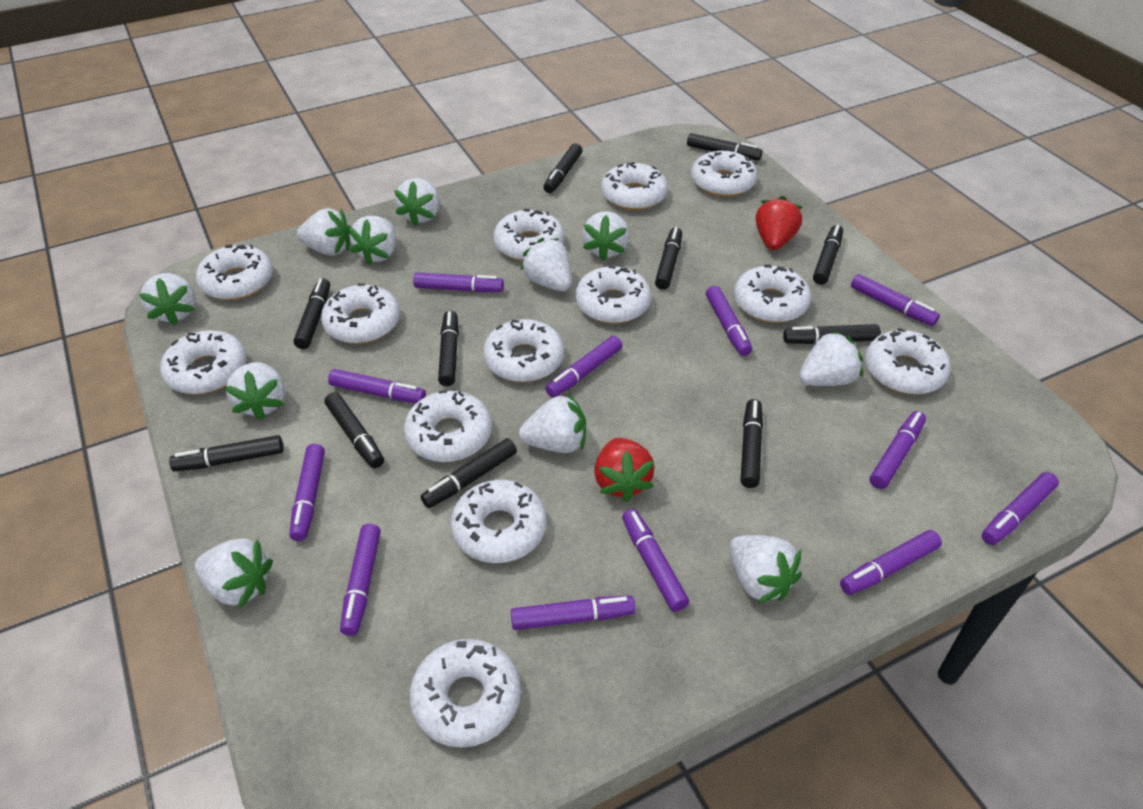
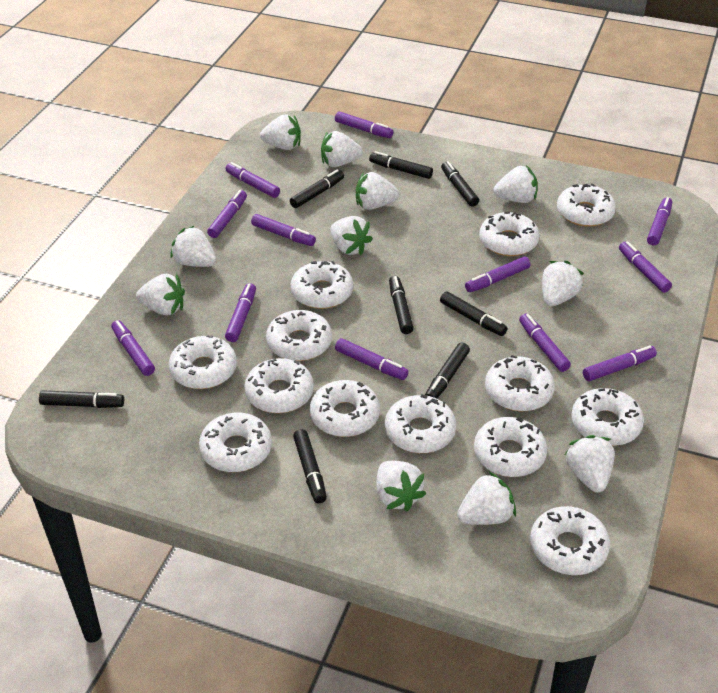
black marker: 11 -> 8
red strawberry: 2 -> 0

